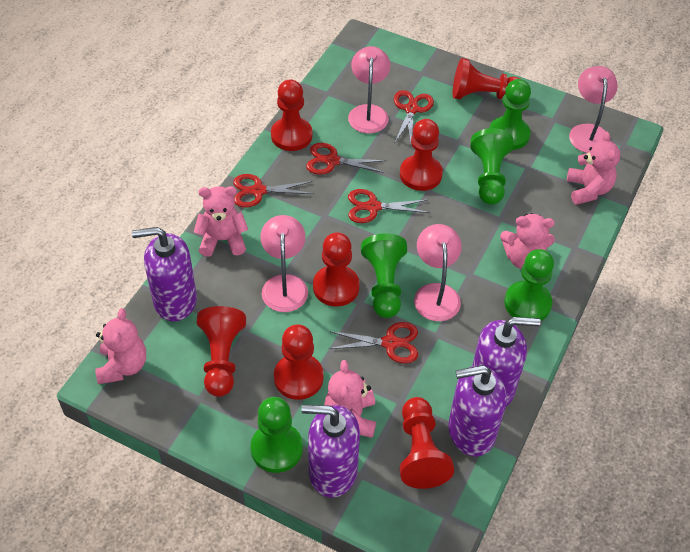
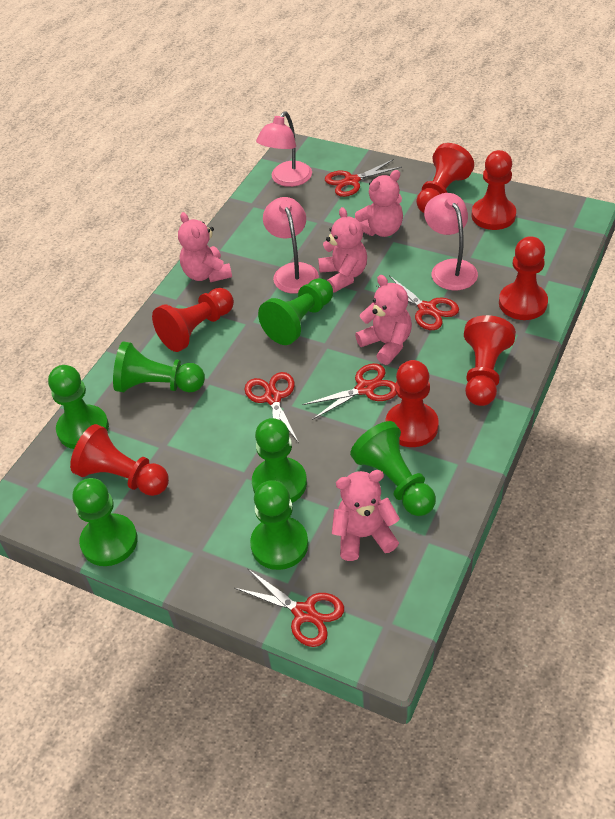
green pawn: 5 -> 7
pink lamp: 4 -> 3
purple soap dispenser: 4 -> 0

